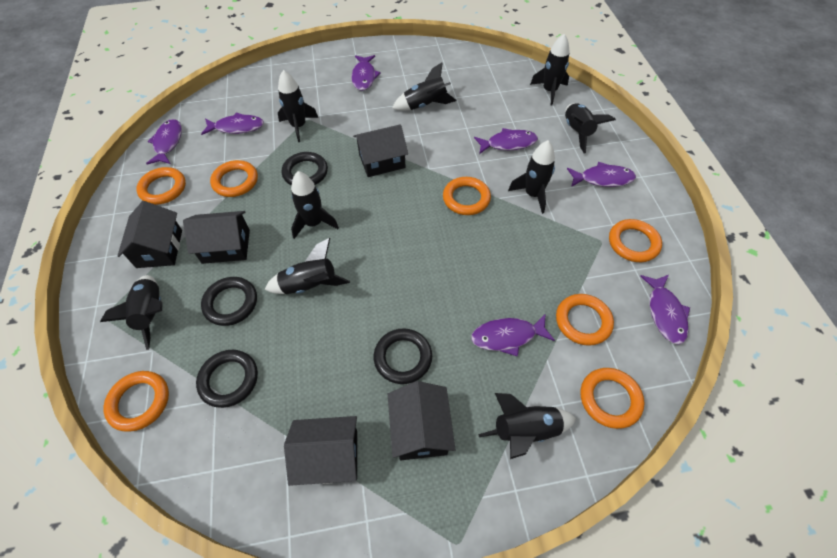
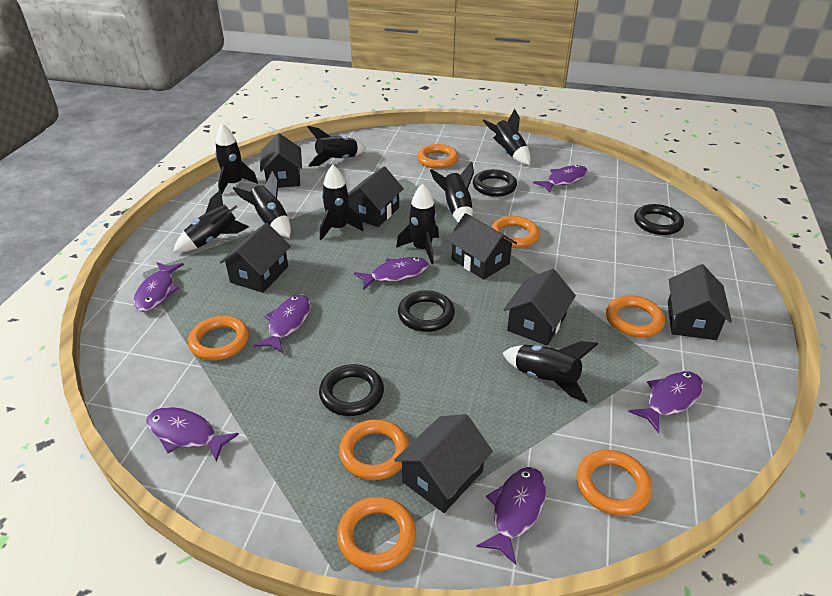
black house: 5 -> 7

